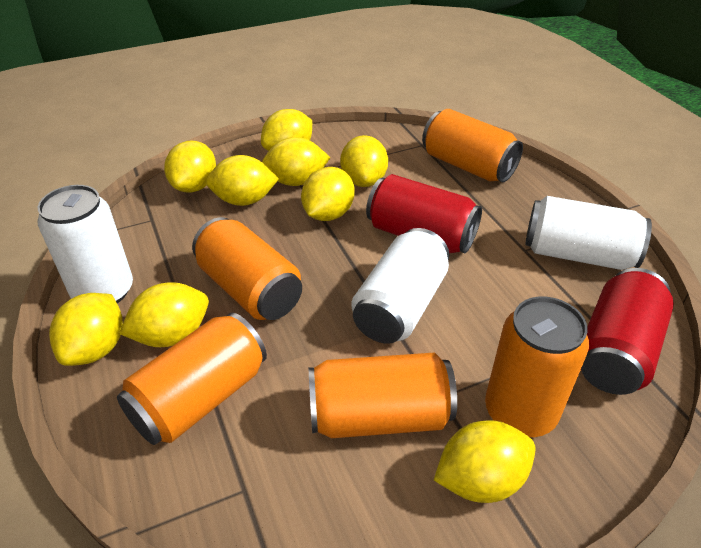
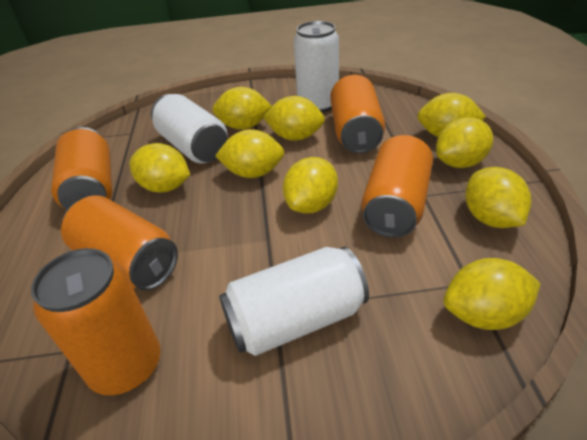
red can: 2 -> 0

